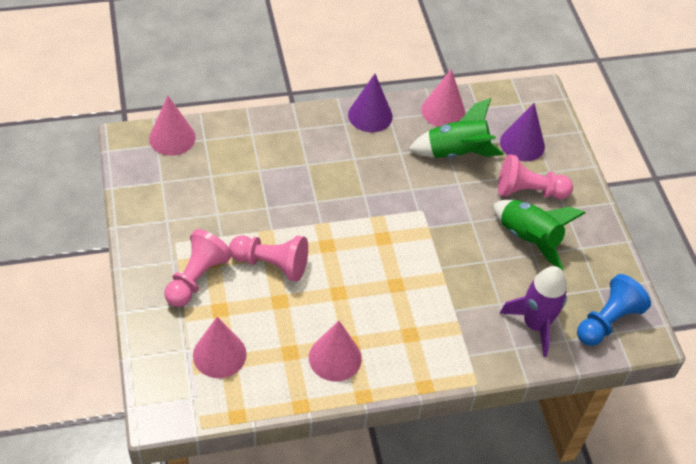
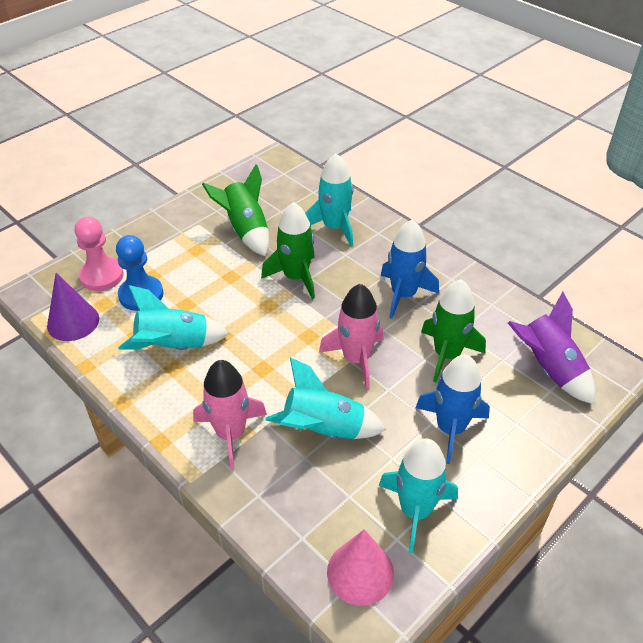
blue rocket: 0 -> 2
green rocket: 2 -> 3
pink cone: 4 -> 1
pink pawn: 3 -> 1
pink rocket: 0 -> 2
purple cone: 2 -> 1
turquoise rocket: 0 -> 4

